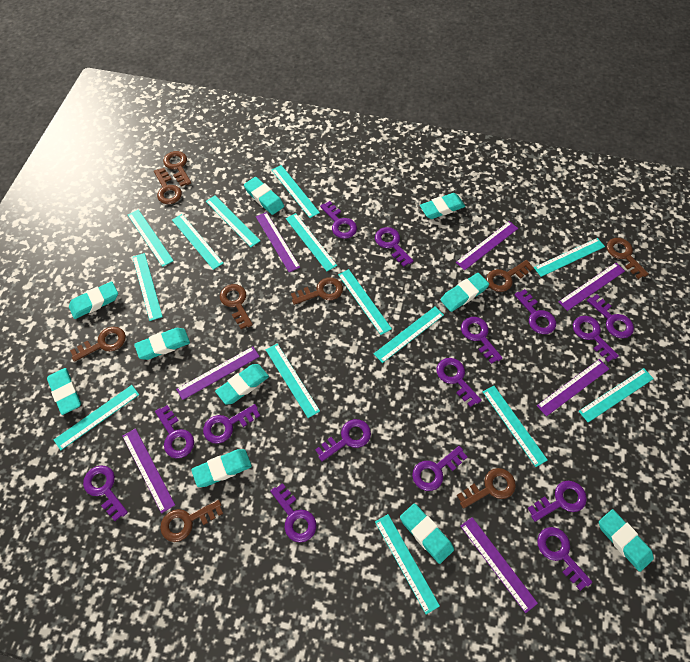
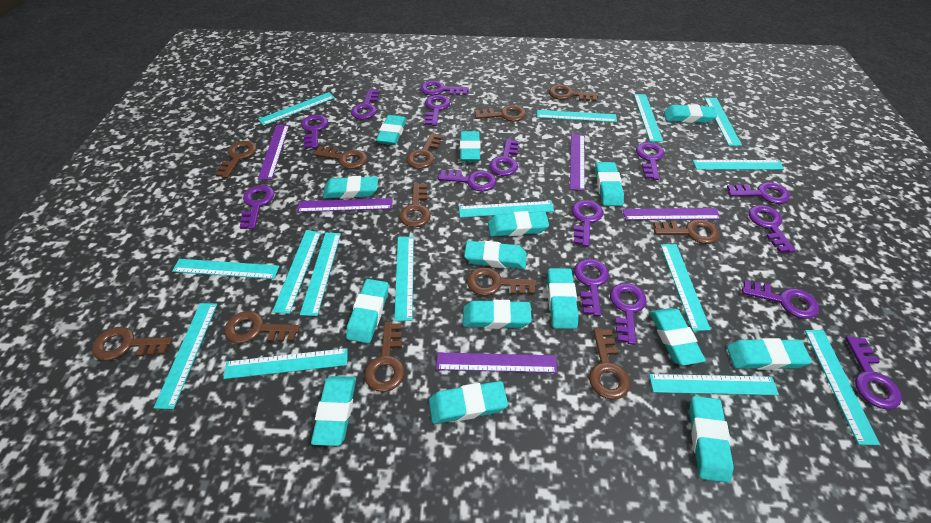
brown key: 9 -> 12
purple ruler: 7 -> 5
turquoise eraser: 10 -> 15
turquoise ruler: 14 -> 15

